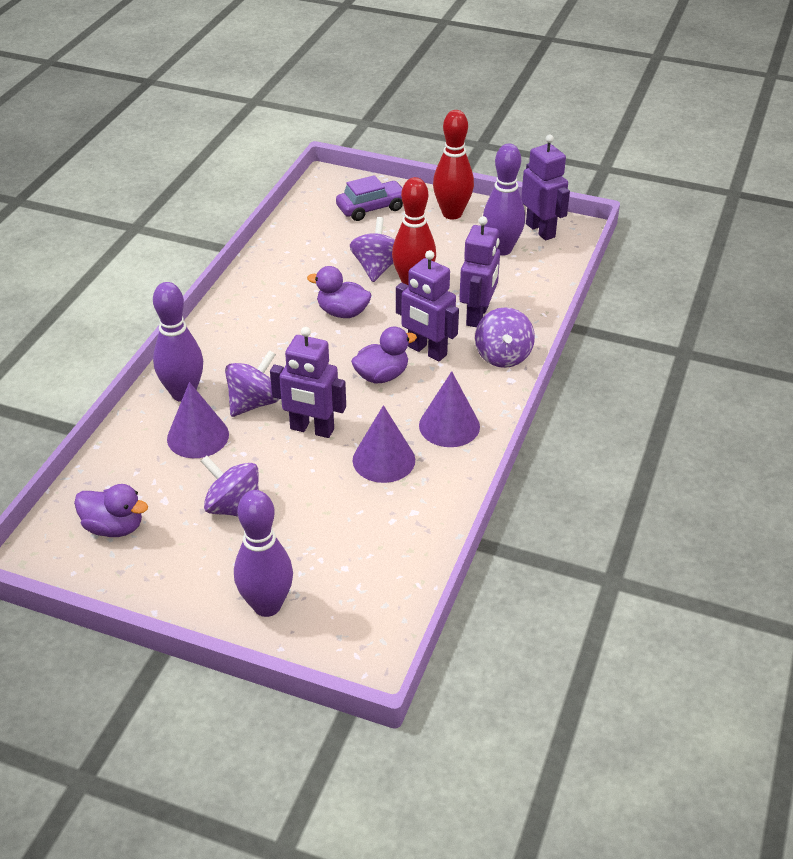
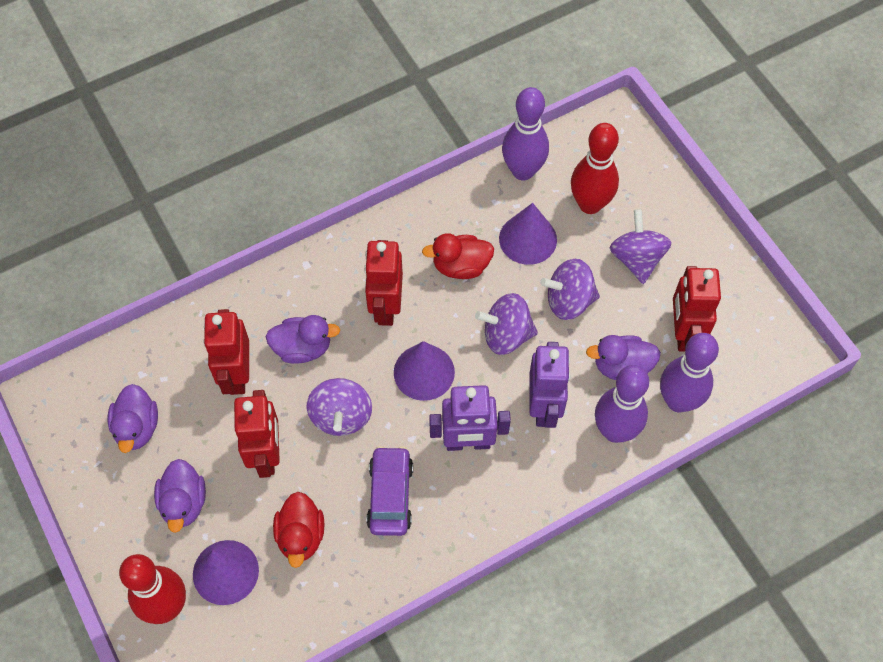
purple duck: 3 -> 4
purple robot: 4 -> 2
red duck: 0 -> 2
red robot: 0 -> 4

